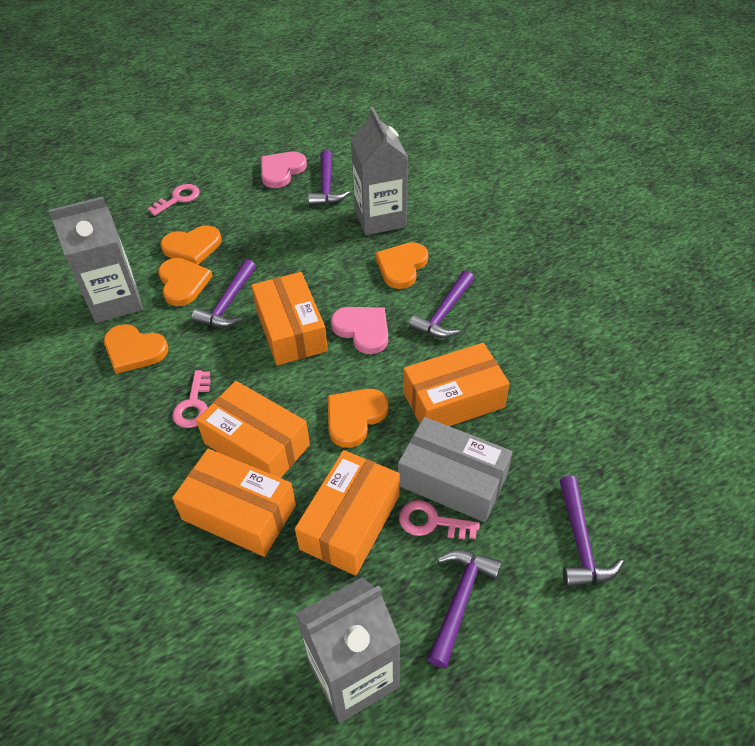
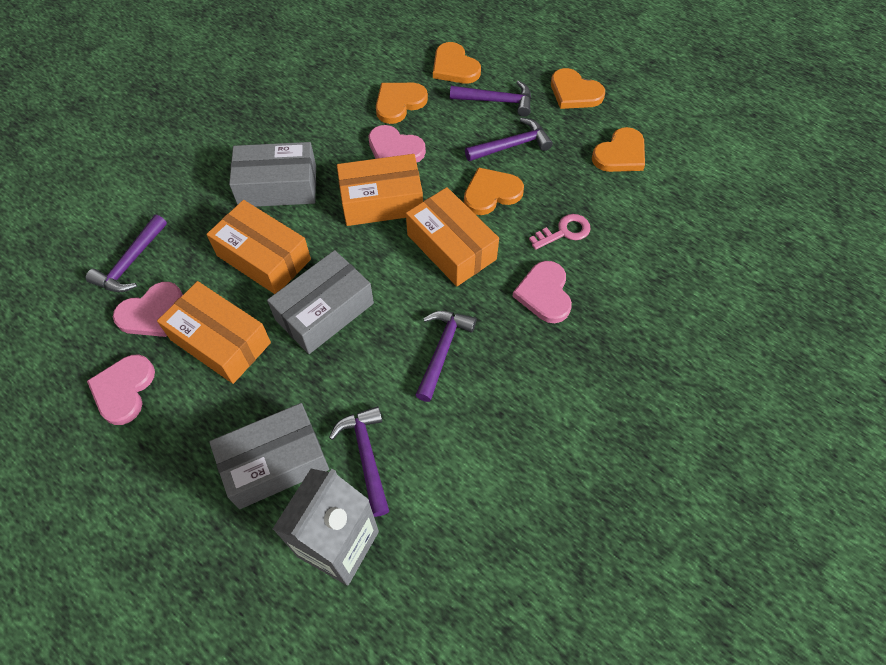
grey box: 1 -> 3
grey carton: 3 -> 1
orange box: 5 -> 4
pink heart: 2 -> 4
pink key: 3 -> 1

